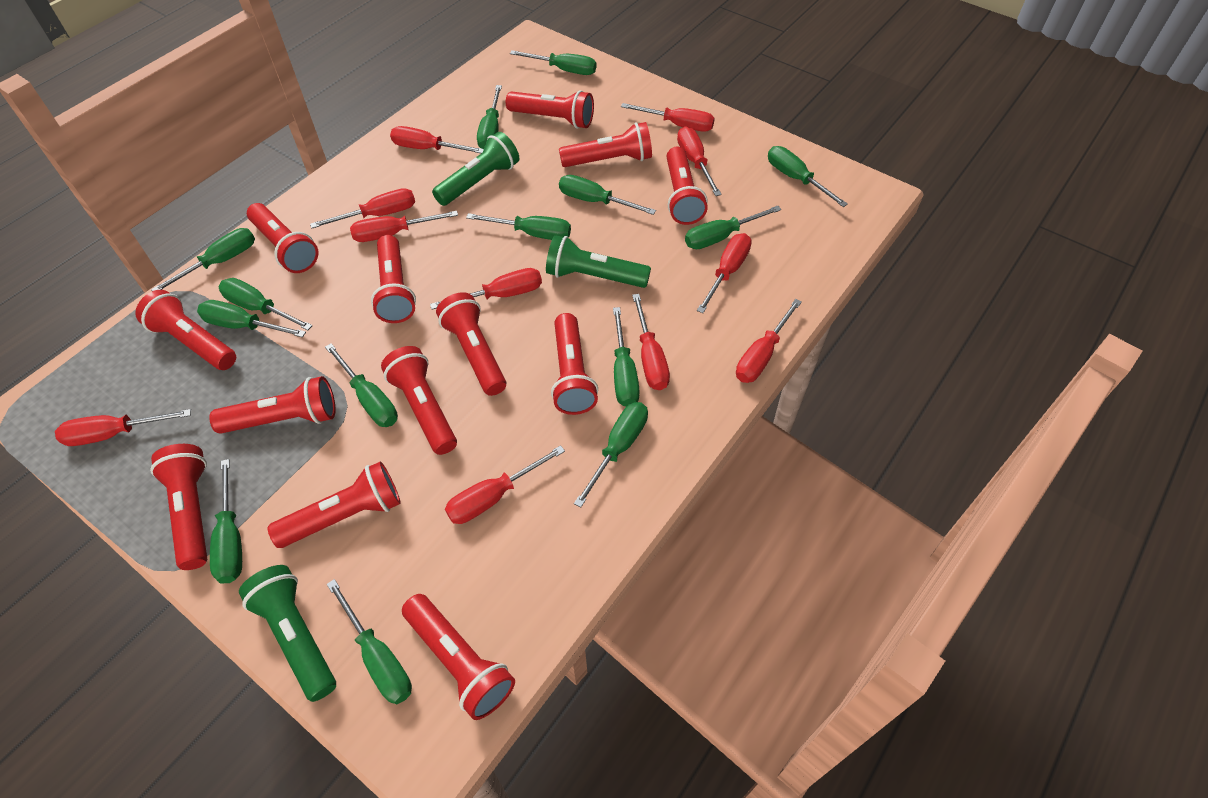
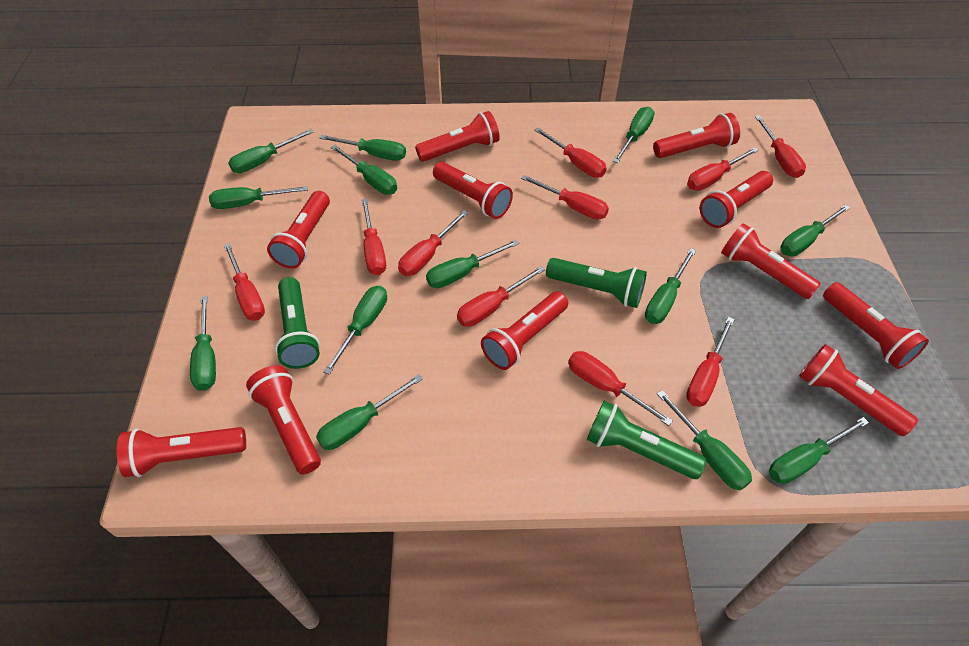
green screwdriver: 14 -> 13
red flashlight: 13 -> 11
red screwdriver: 11 -> 10

